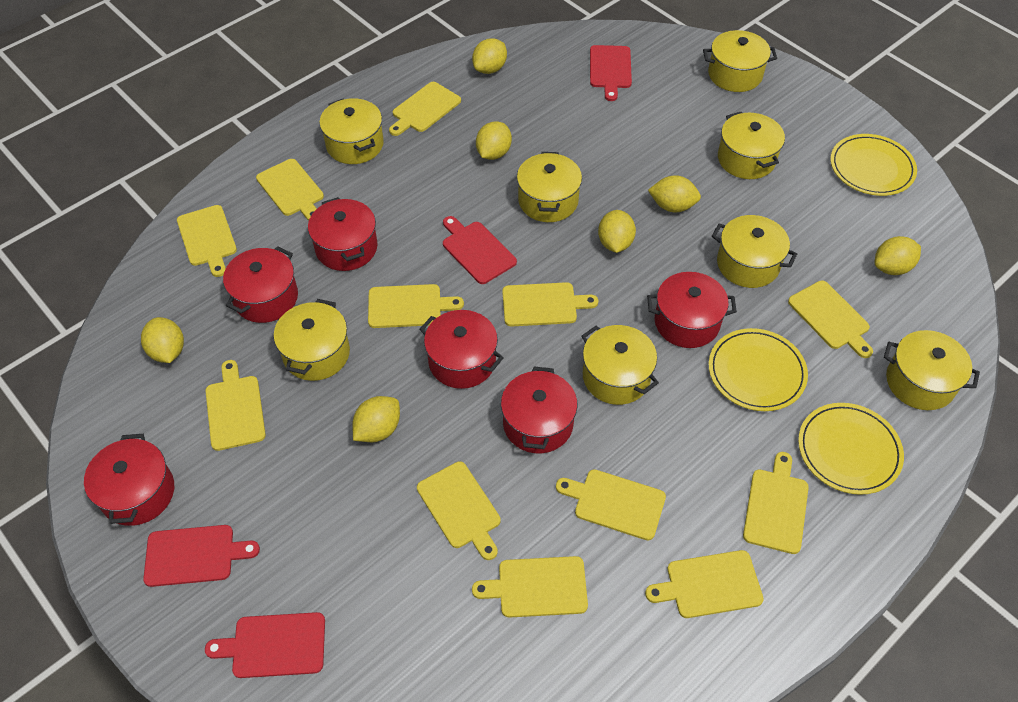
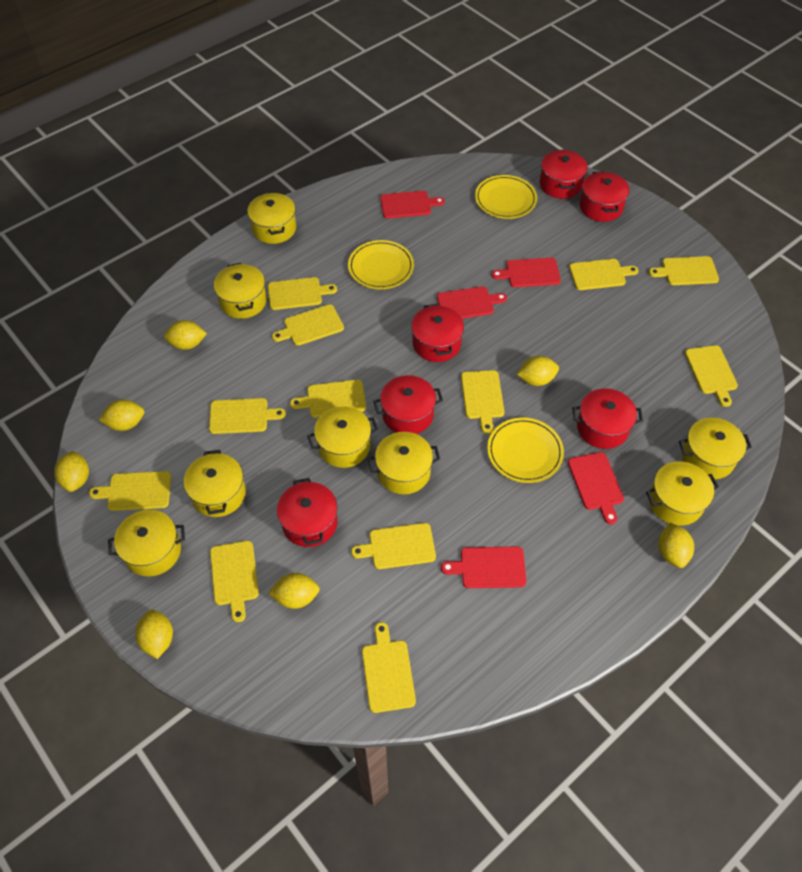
red cutting board: 4 -> 5

